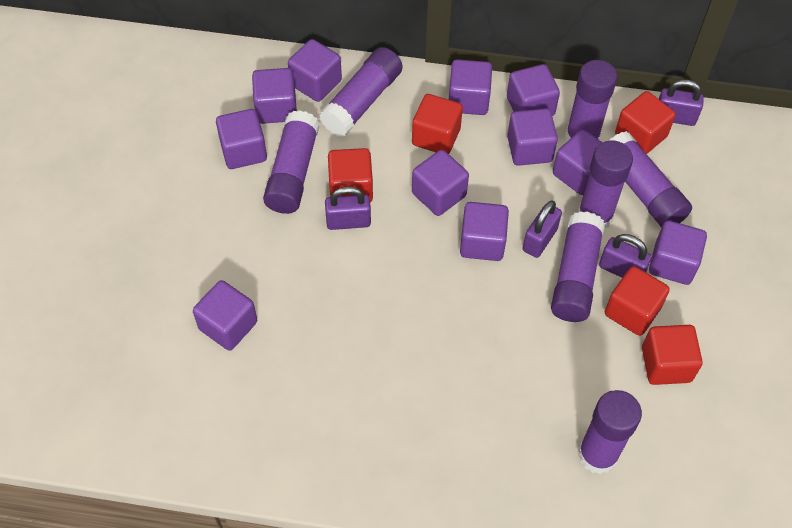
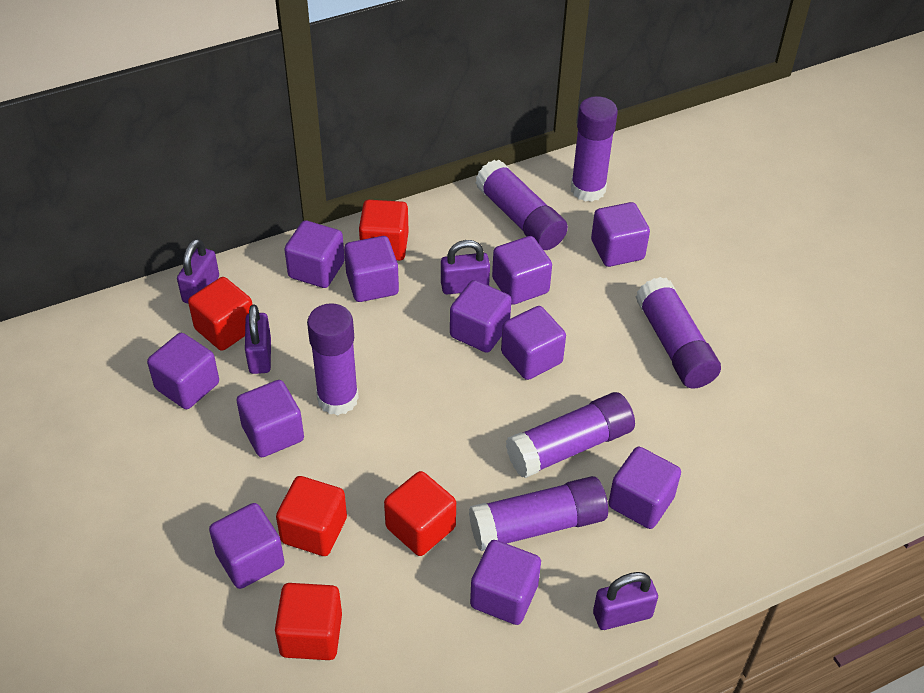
purple glue stick: 7 -> 6

